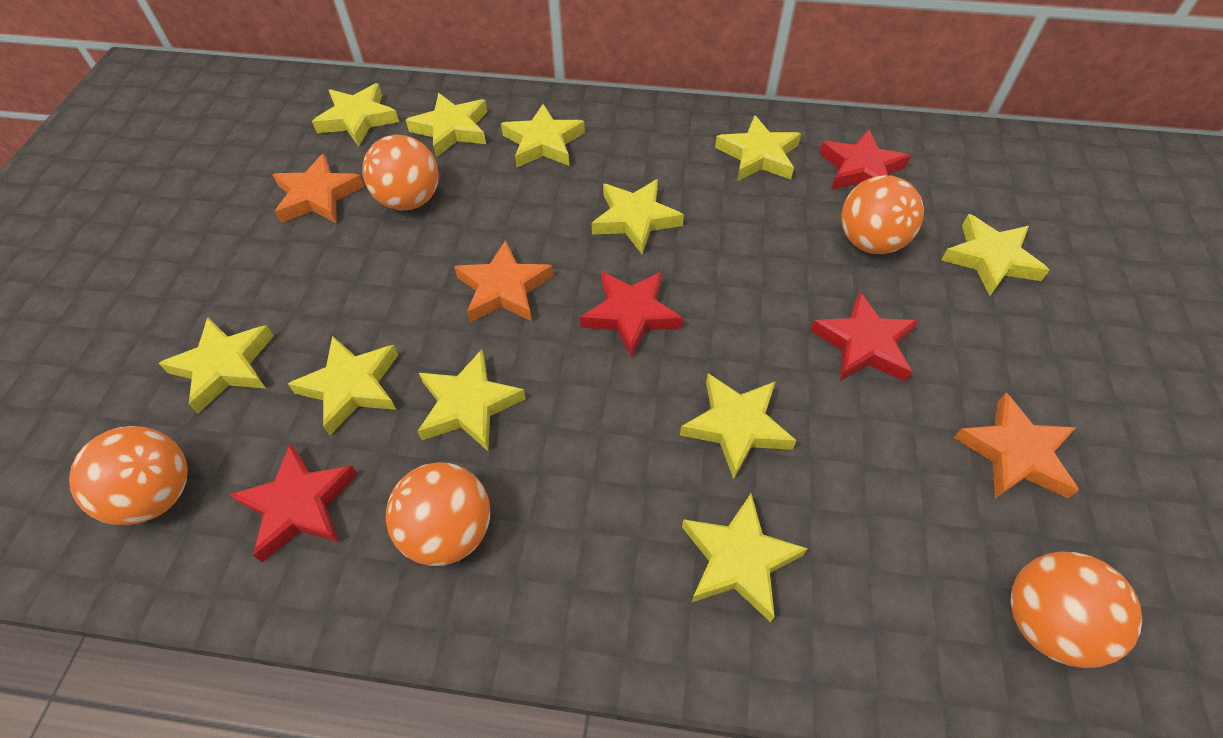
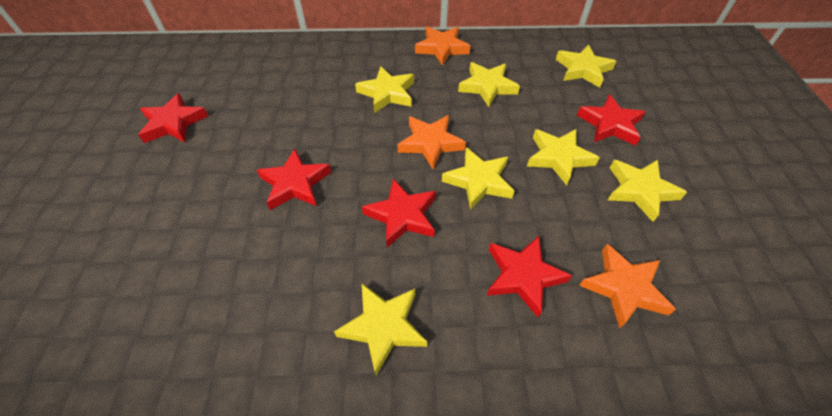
orange ball: 5 -> 0
red star: 4 -> 5
yellow star: 11 -> 7

